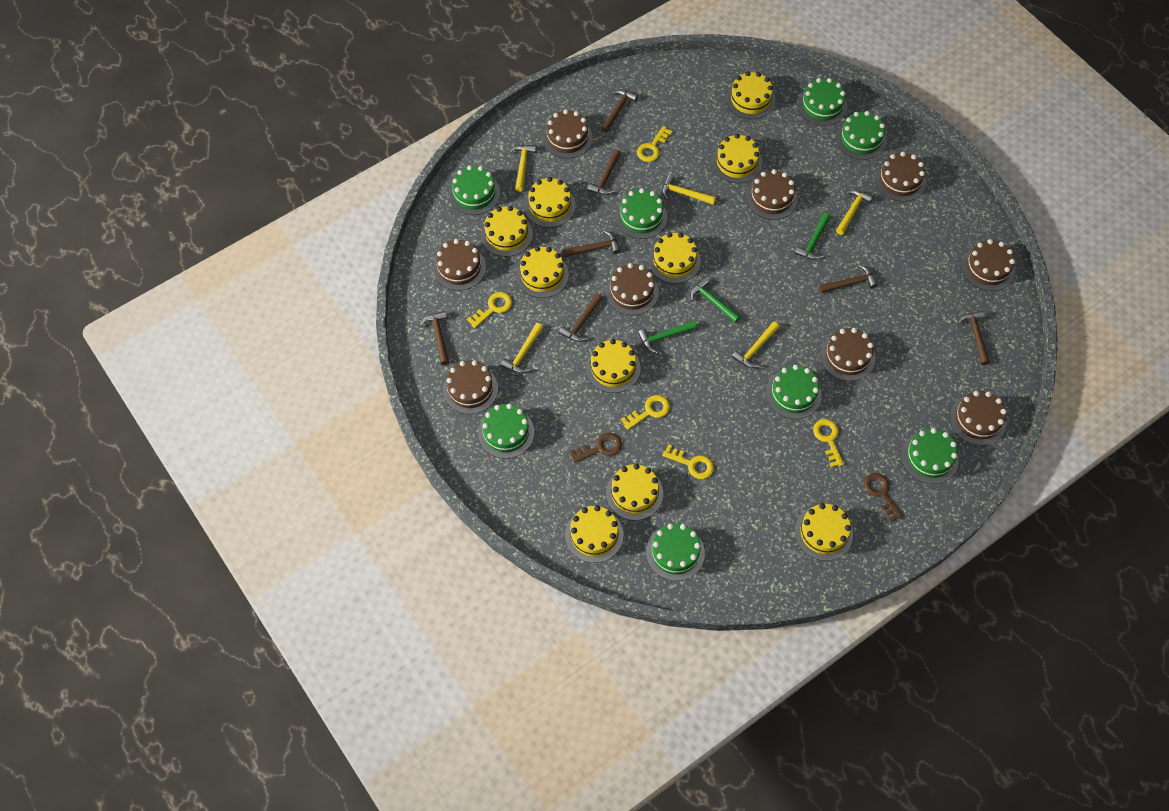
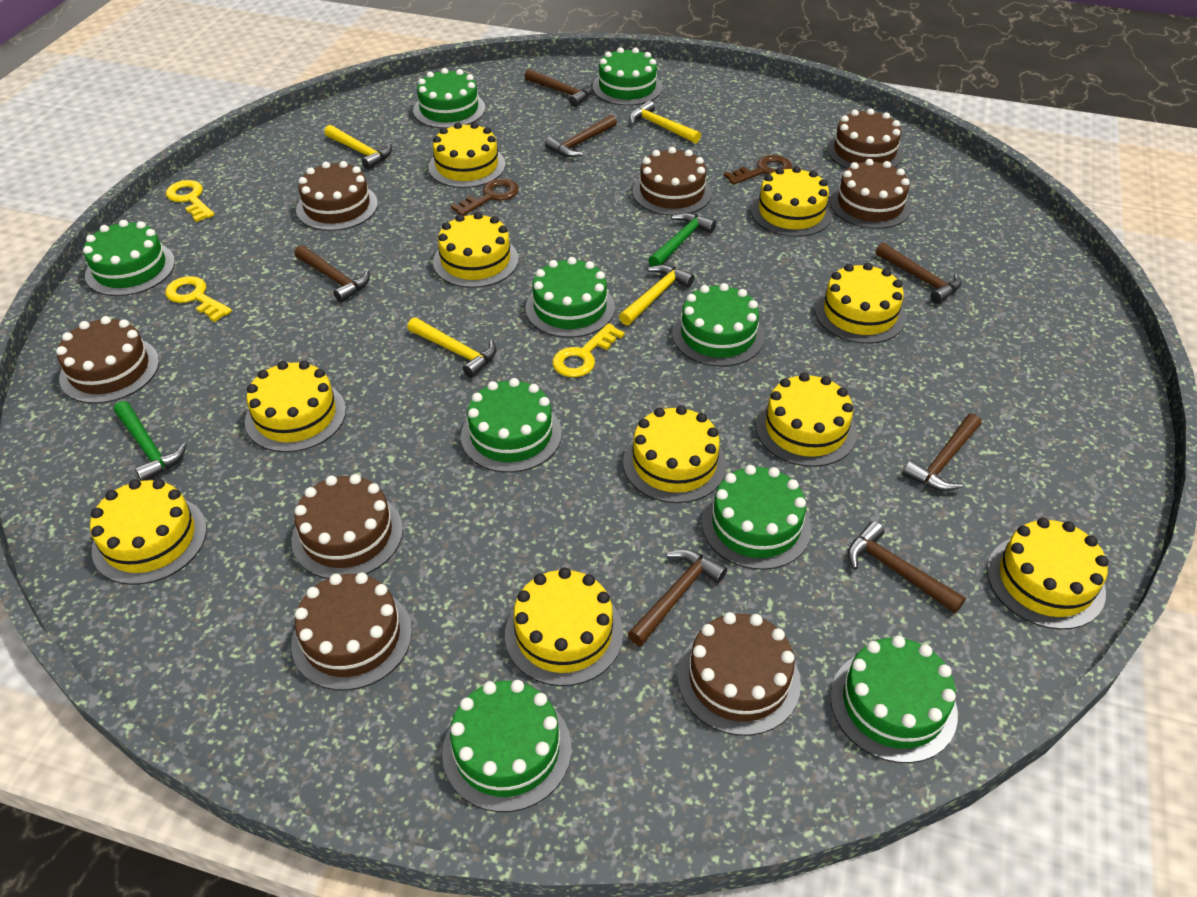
brown cake: 9 -> 8
green cake: 8 -> 9
green hammer: 3 -> 2
yellow hammer: 5 -> 4
yellow key: 5 -> 3

